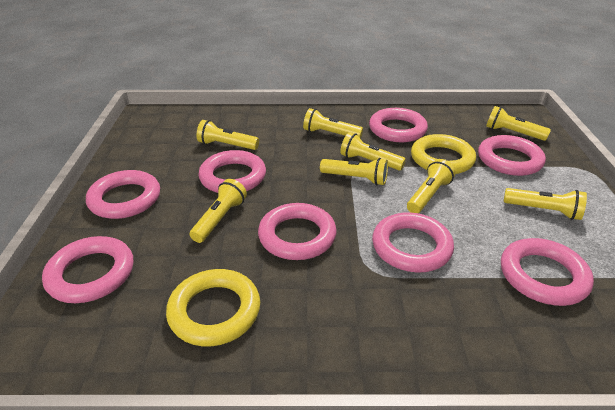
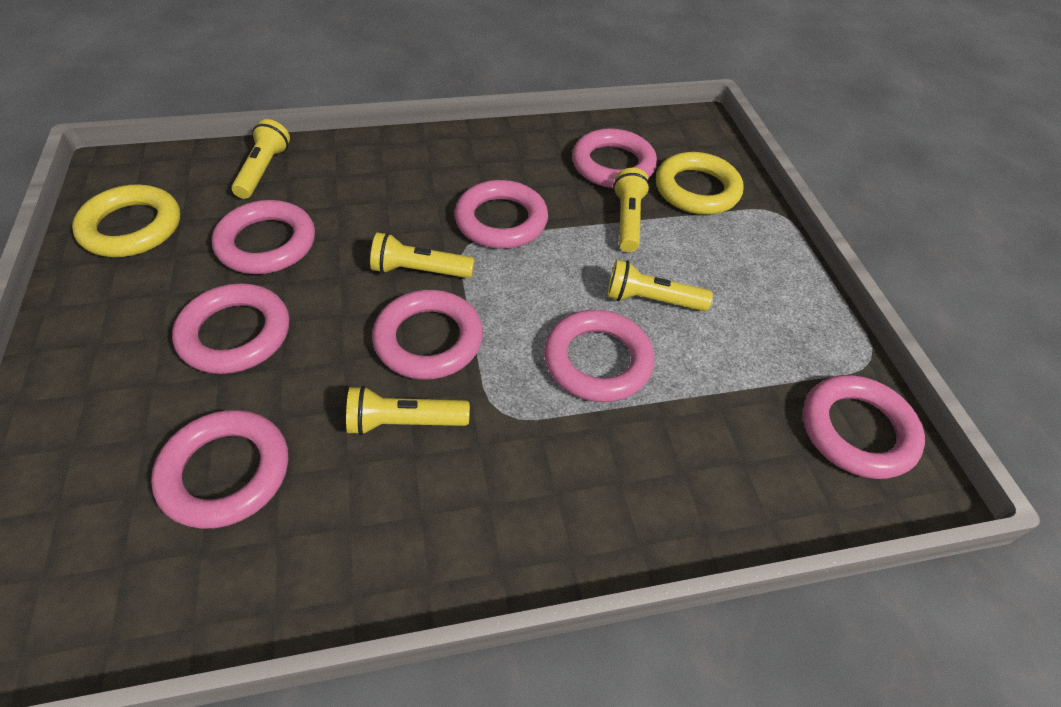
yellow flashlight: 8 -> 5

